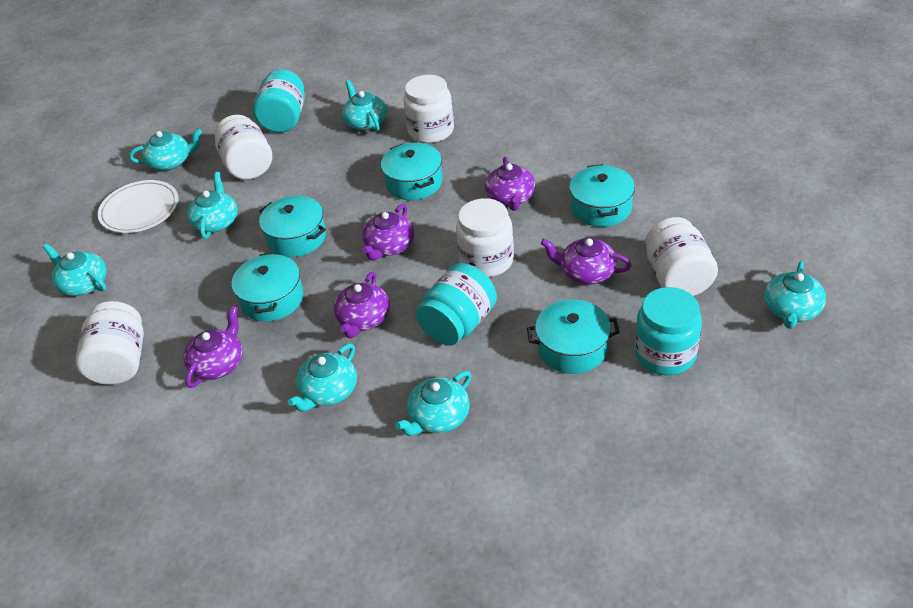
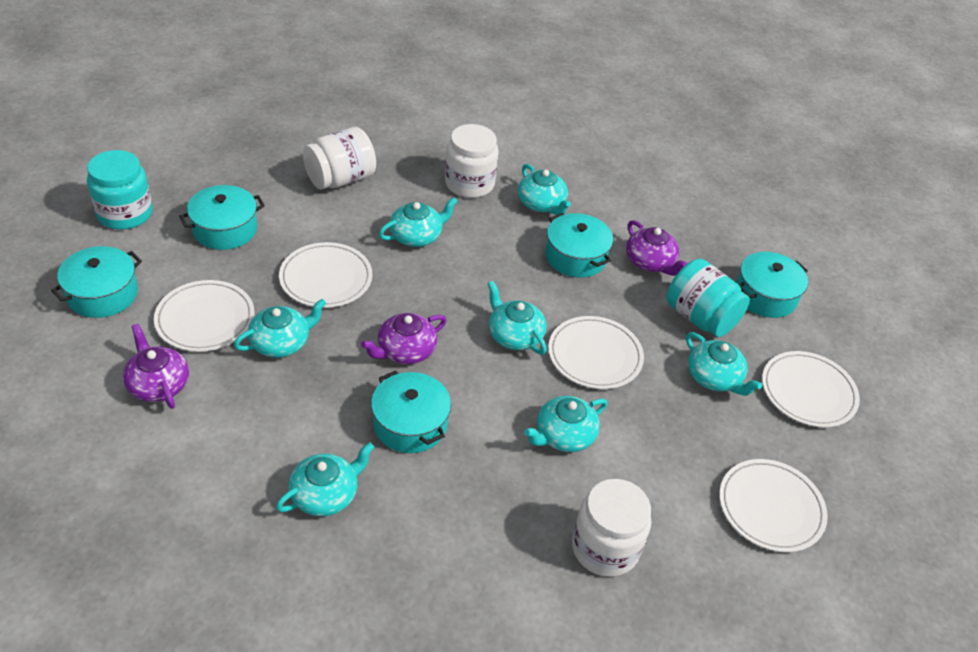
purple teapot: 5 -> 3
turquoise jar: 3 -> 2
white jar: 5 -> 3
white plate: 1 -> 5

